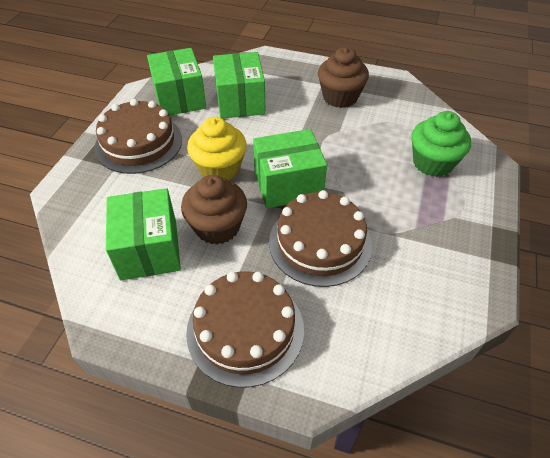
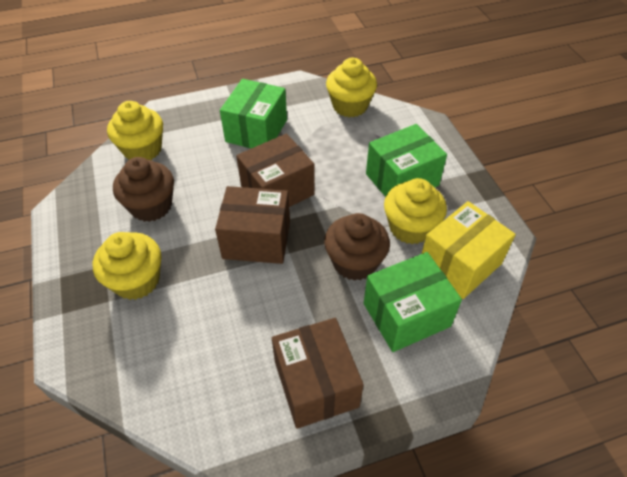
brown box: 0 -> 3
brown cake: 3 -> 0
green box: 4 -> 3
green cupcake: 1 -> 0
yellow box: 0 -> 1
yellow cupcake: 1 -> 4

